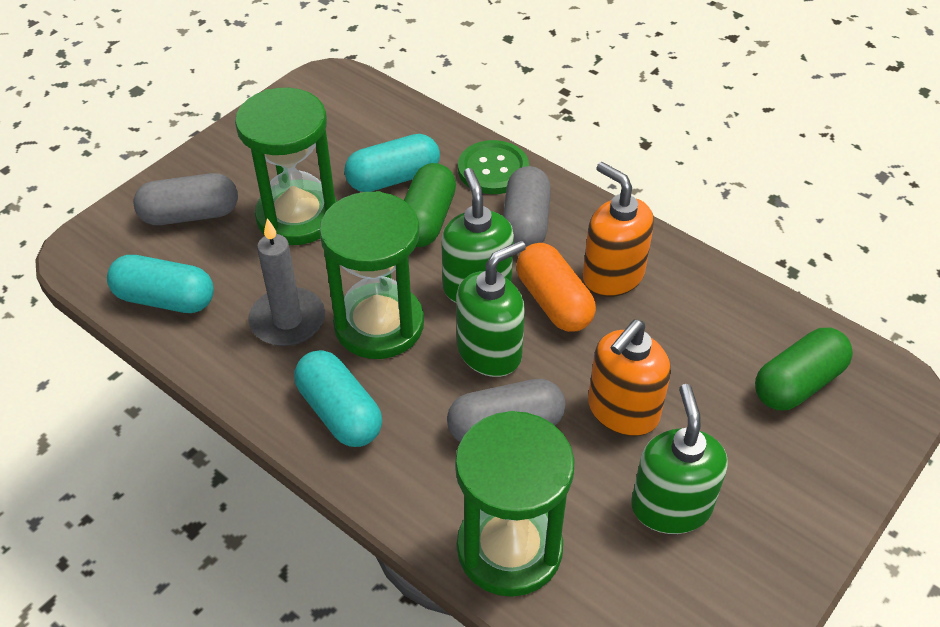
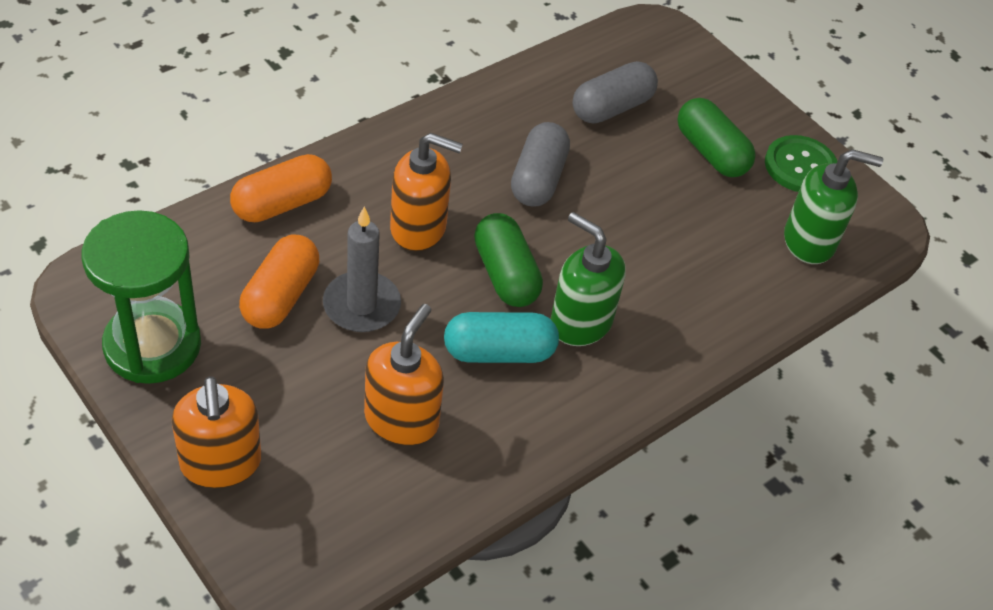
green hourglass: 3 -> 1
green soap dispenser: 3 -> 2
grey capsule: 3 -> 2
orange capsule: 1 -> 2
orange soap dispenser: 2 -> 3
turquoise capsule: 3 -> 1

